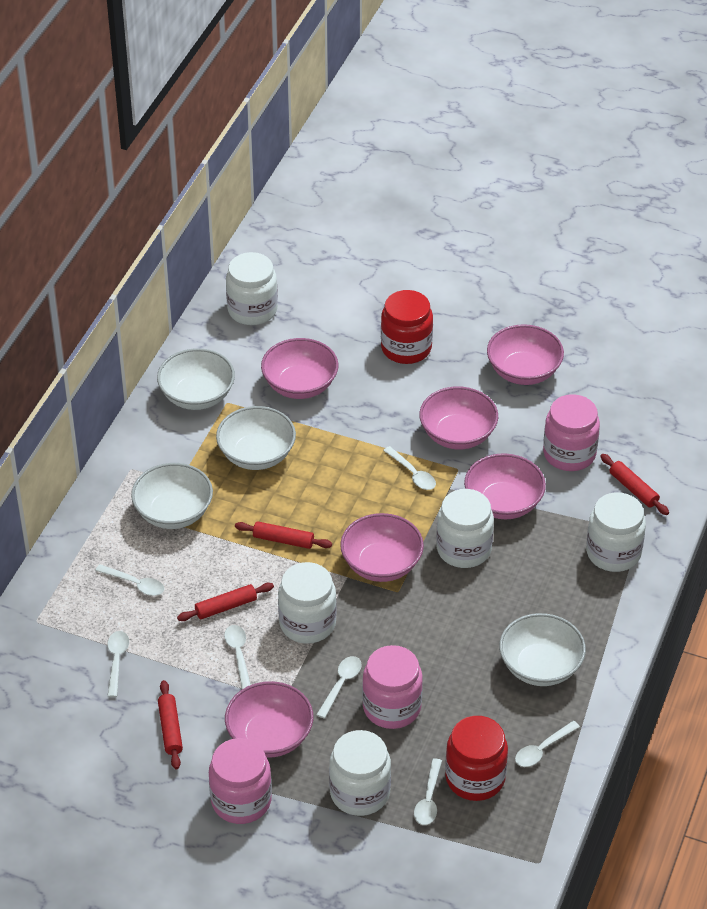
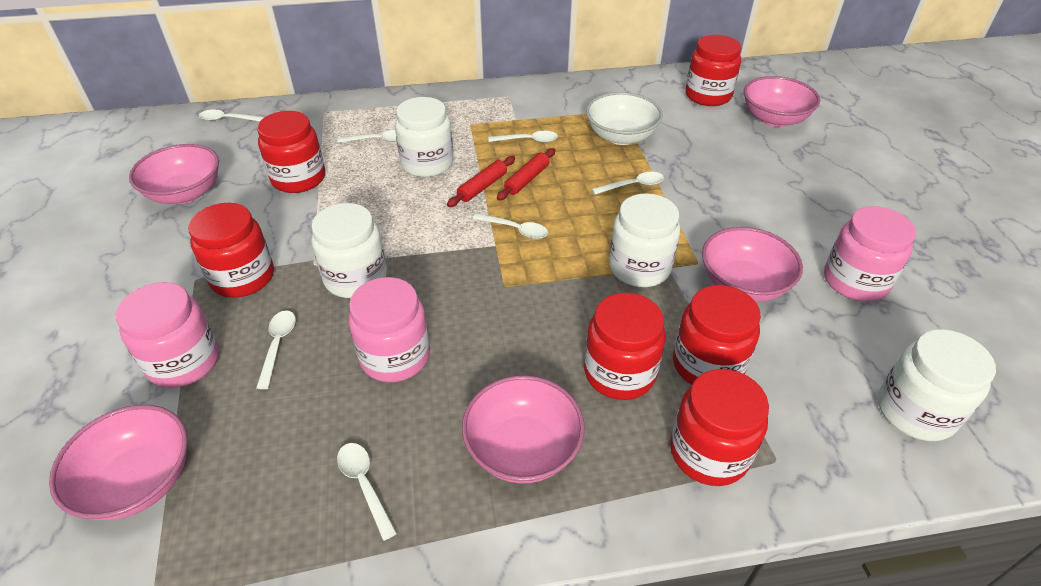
pink bowl: 6 -> 5
red jar: 2 -> 6
red rolling pin: 4 -> 2
white bowl: 4 -> 1
white jar: 5 -> 4

